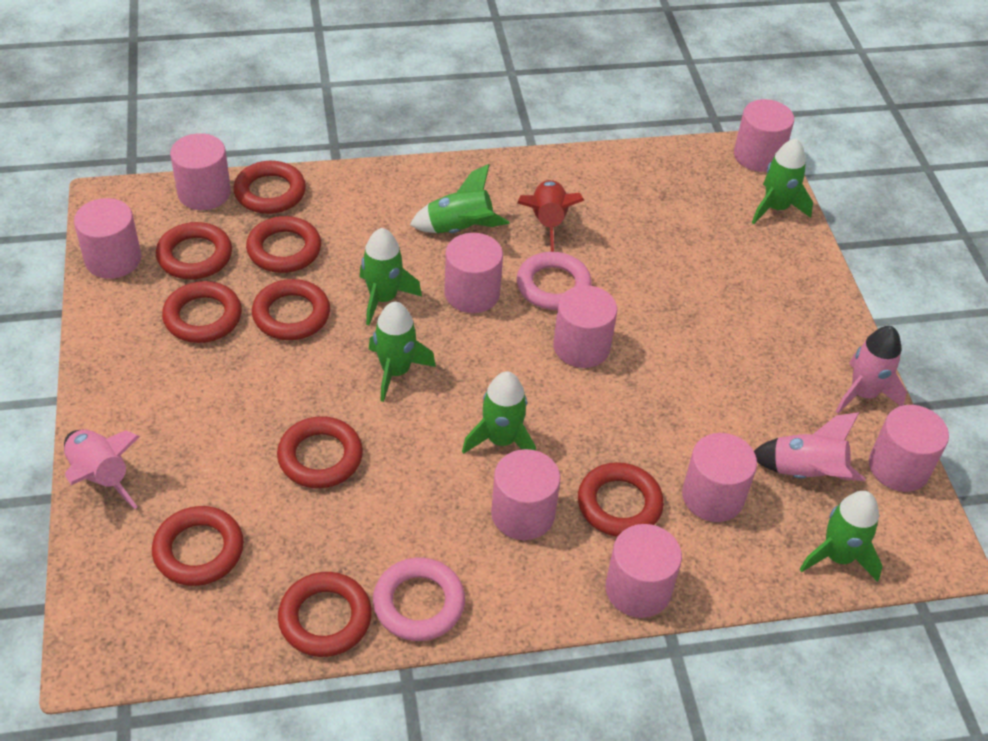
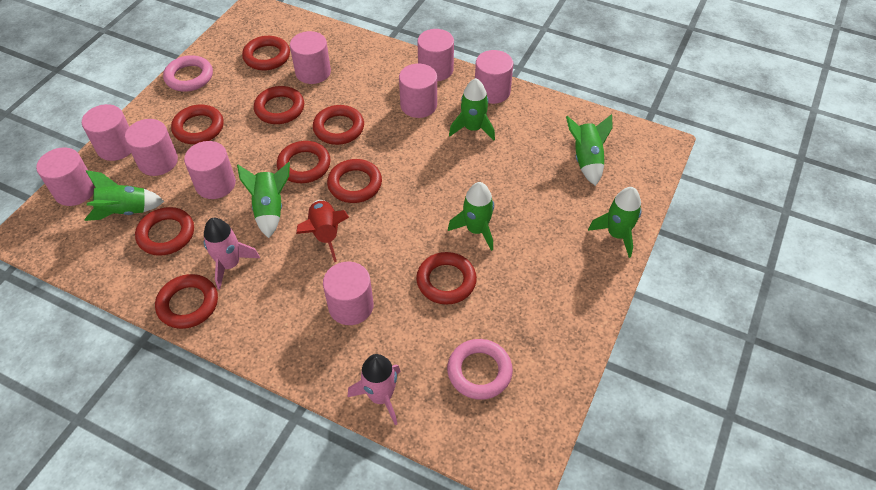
pink rocket: 3 -> 2

